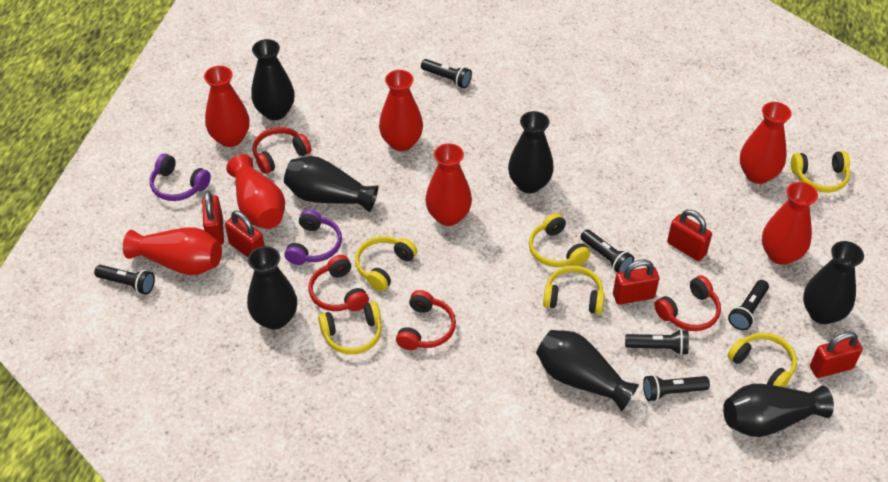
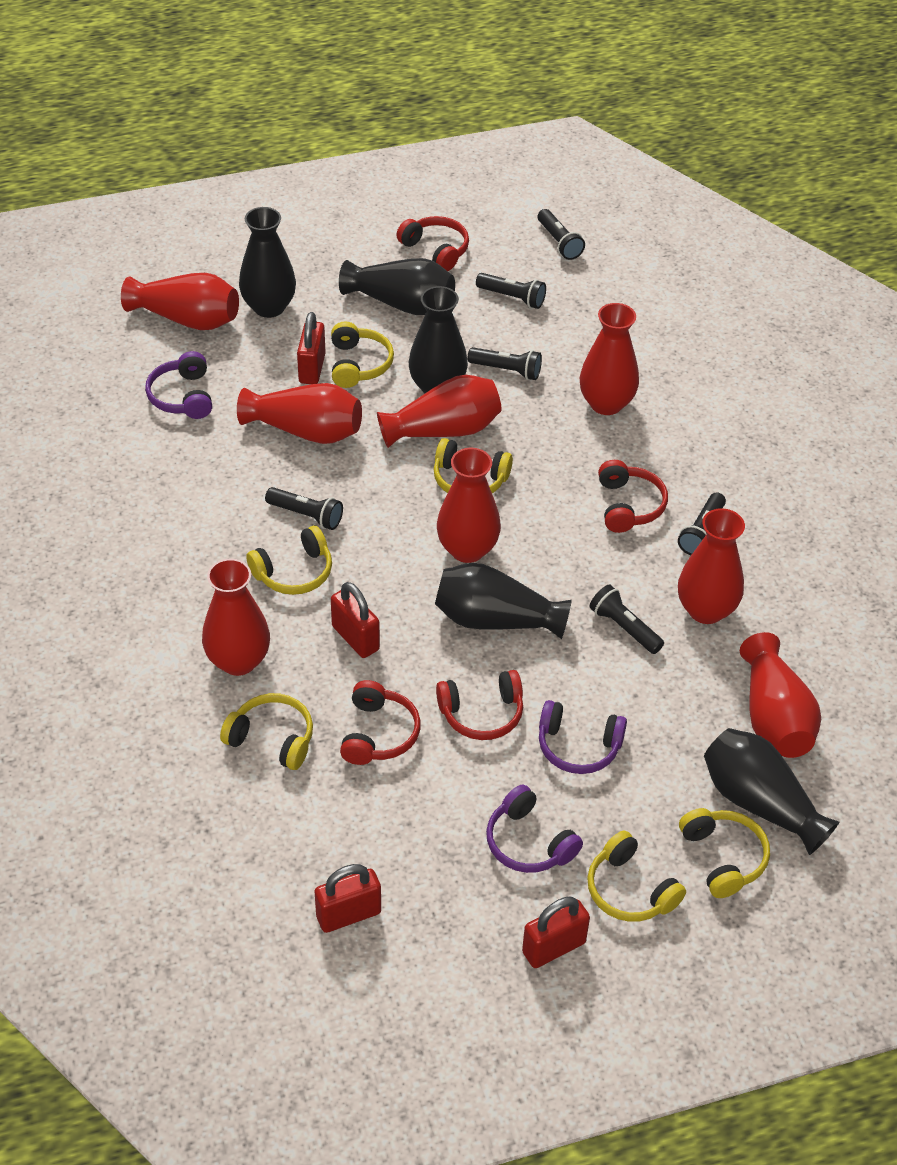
black vase: 7 -> 5
purple headphones: 2 -> 3
red padlock: 5 -> 4
red vase: 7 -> 8

